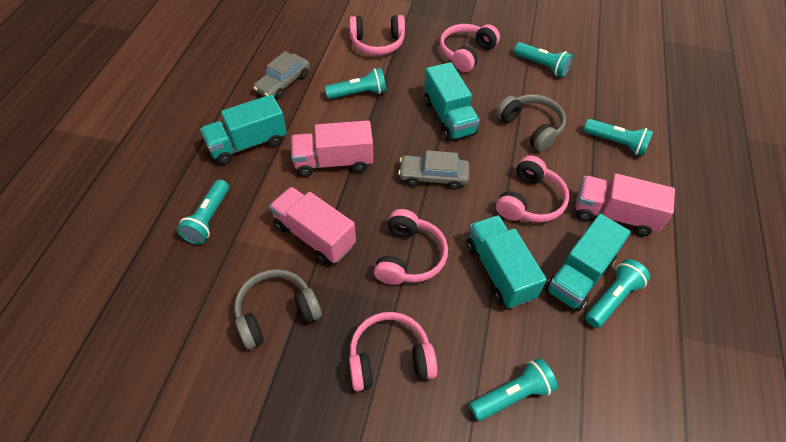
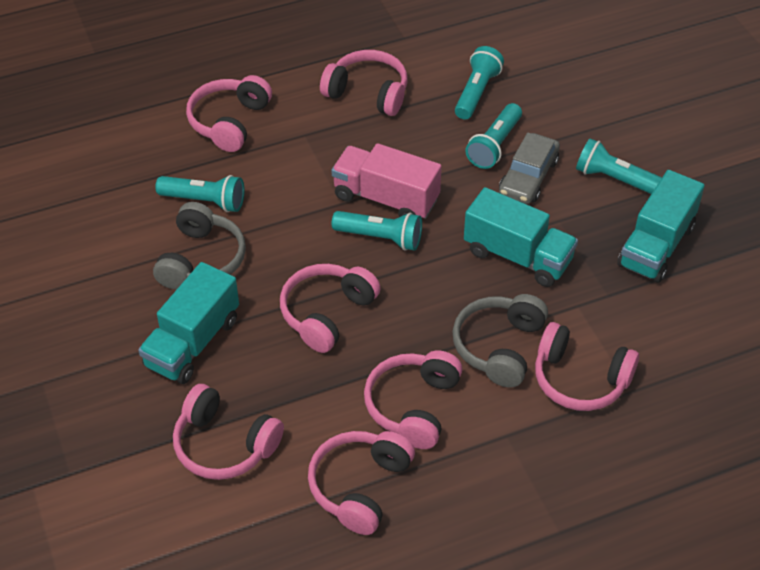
grey car: 2 -> 1
pink headphones: 5 -> 7
pink truck: 3 -> 1
turquoise flashlight: 6 -> 5
turquoise truck: 4 -> 3

